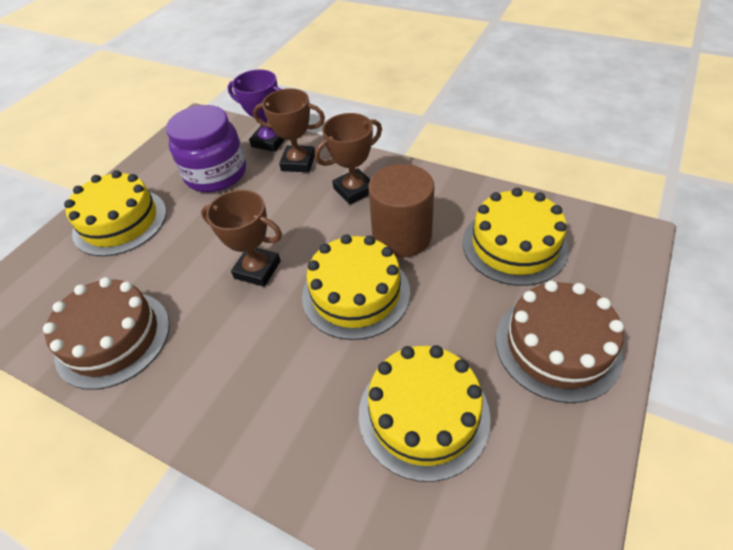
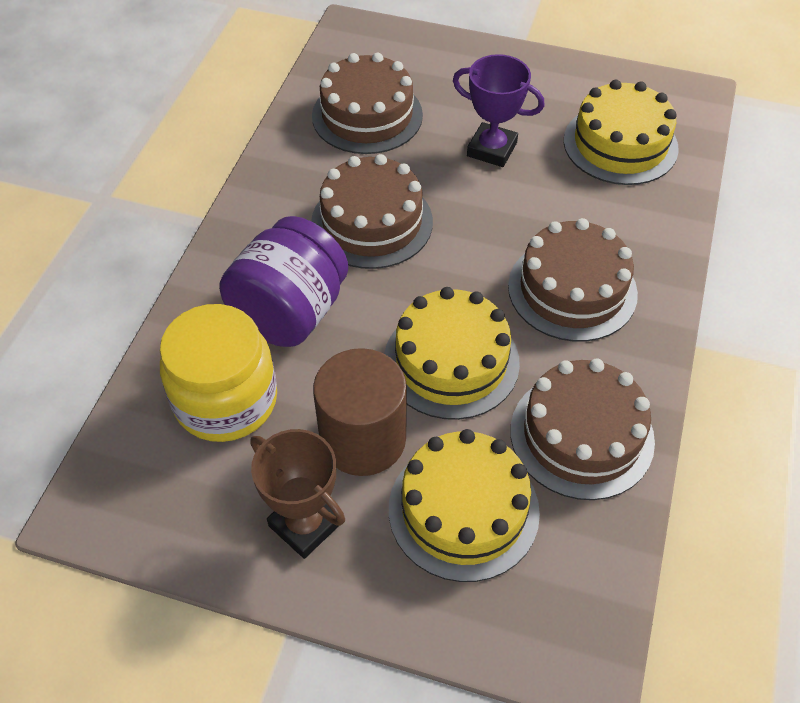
brown cake: 2 -> 4
brown trophy: 3 -> 1
yellow cake: 4 -> 3
yellow jar: 0 -> 1

